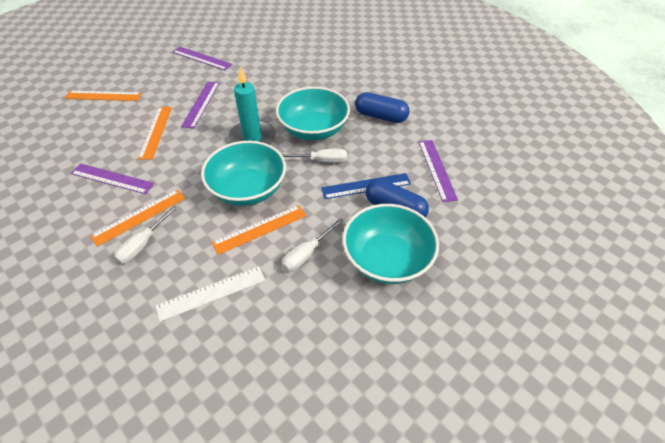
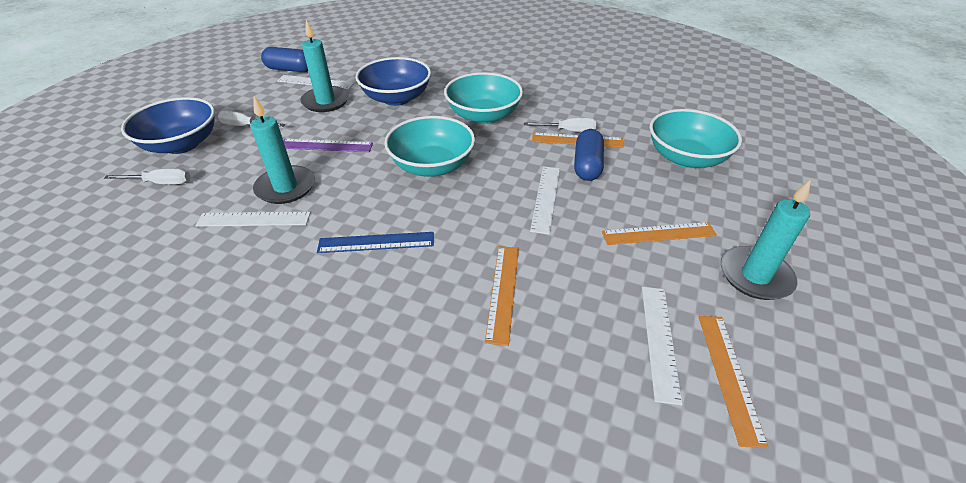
blue bowl: 0 -> 2
purple ruler: 4 -> 1
turquoise candle: 1 -> 3
white ruler: 1 -> 4

